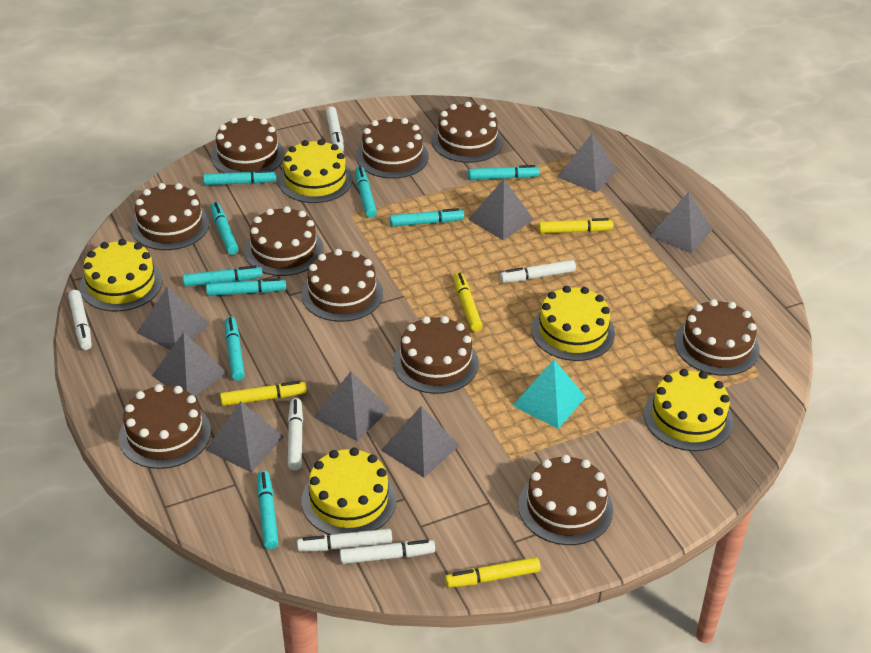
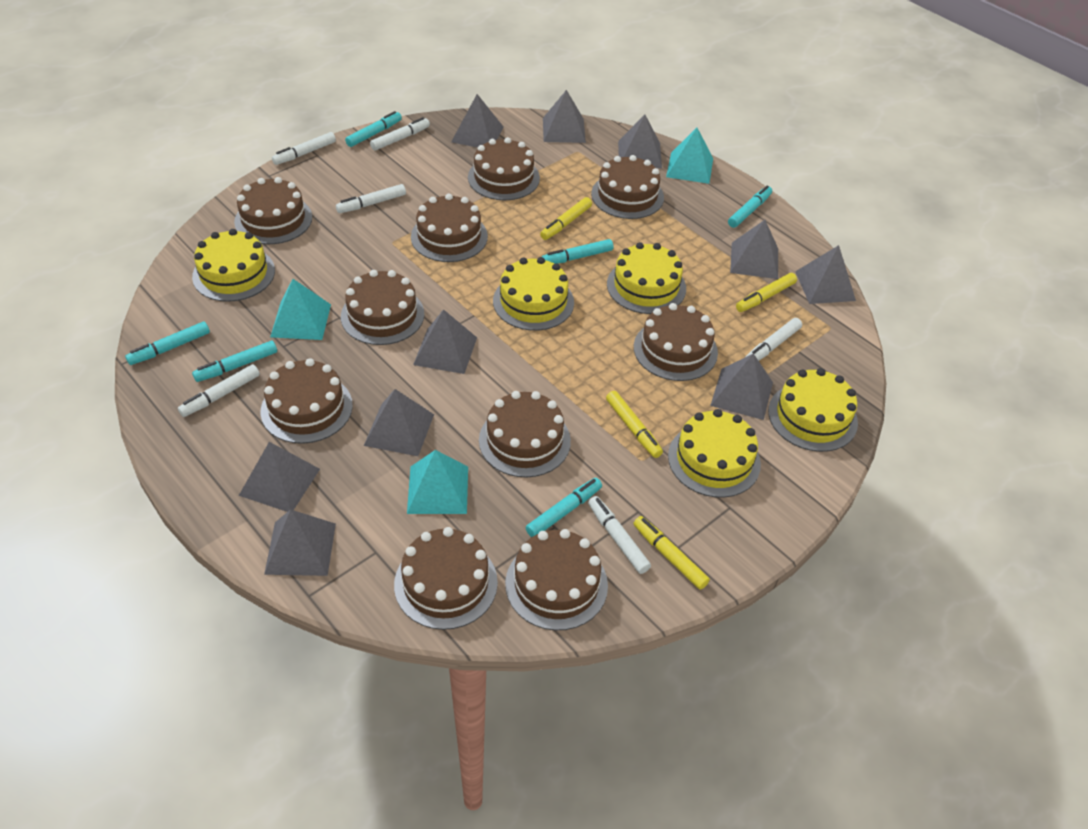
grey pyramid: 8 -> 10
turquoise marker: 9 -> 6
turquoise pyramid: 1 -> 3

